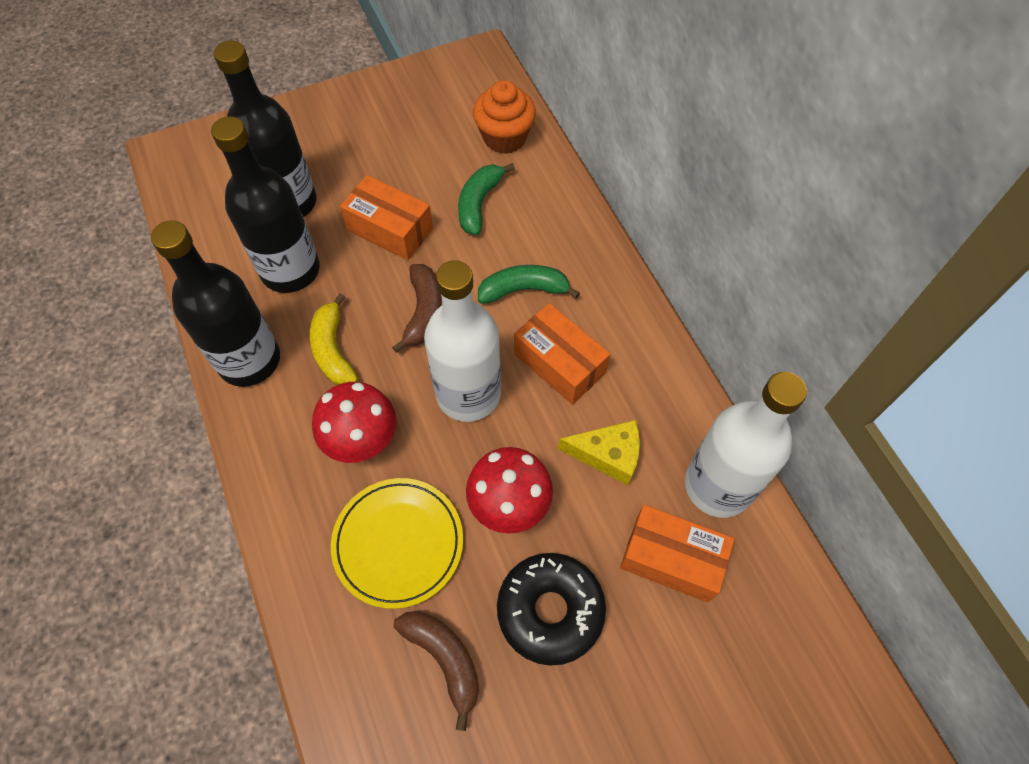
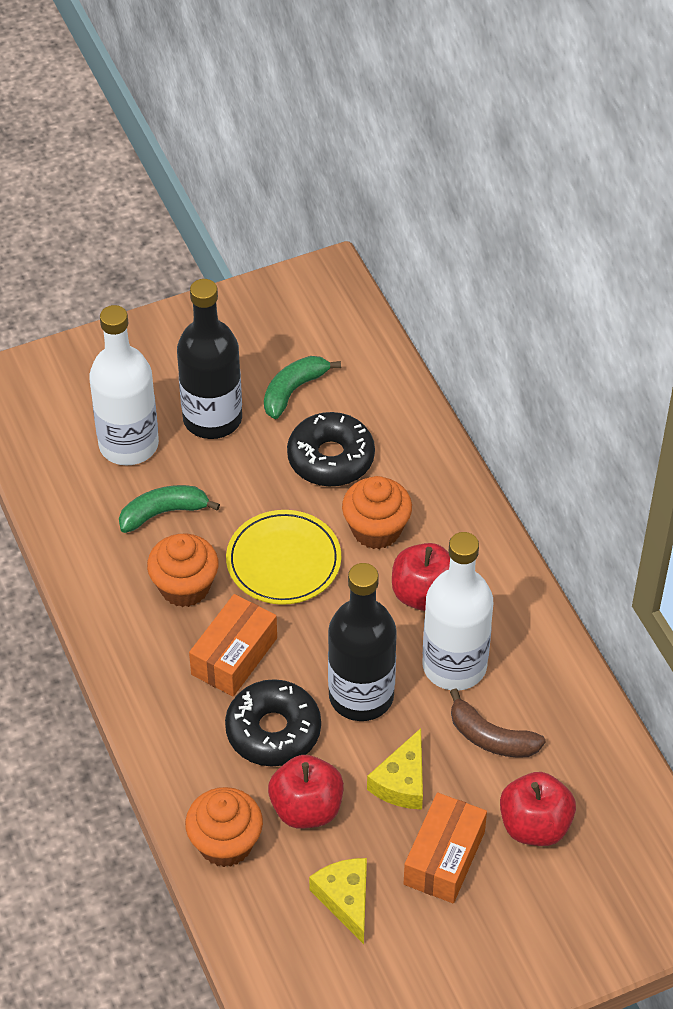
black bottle: 3 -> 2
black donut: 1 -> 2
brown banana: 2 -> 1
orange box: 3 -> 2
orange cupcake: 1 -> 3
red apple: 0 -> 3
red mushroom: 2 -> 0
yellow banana: 1 -> 0
yellow cheese: 1 -> 2

